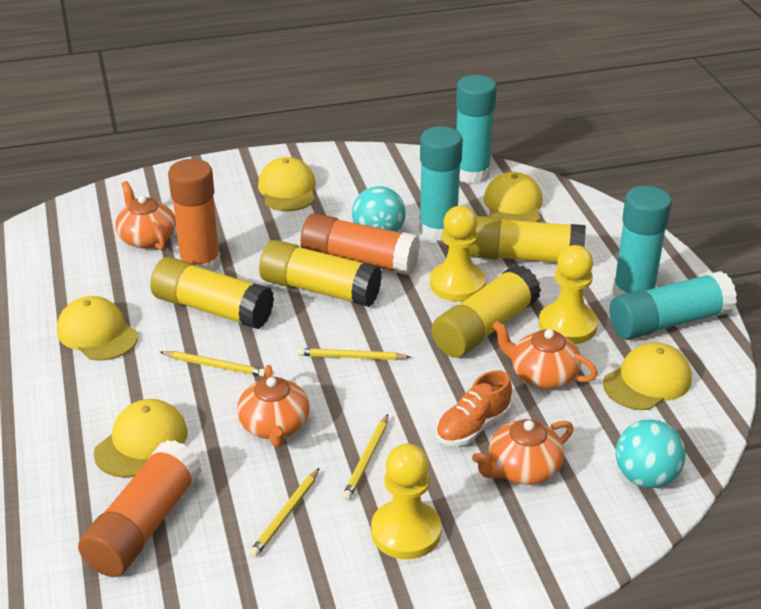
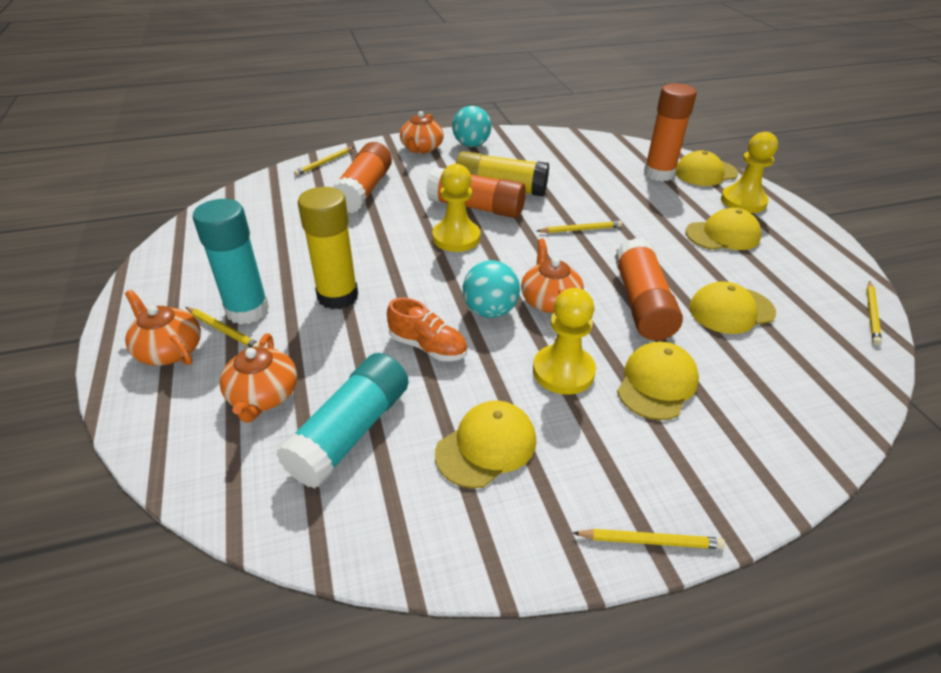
orange glue stick: 3 -> 4
turquoise glue stick: 4 -> 2
yellow glue stick: 4 -> 2
yellow pencil: 4 -> 5

